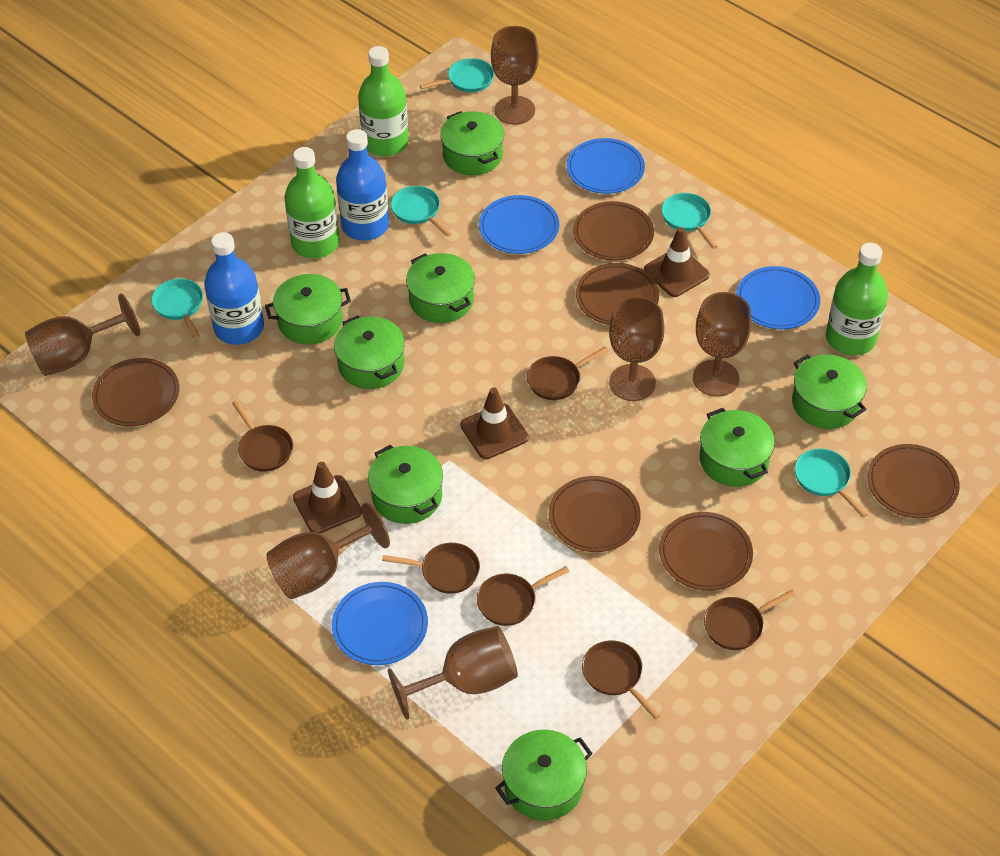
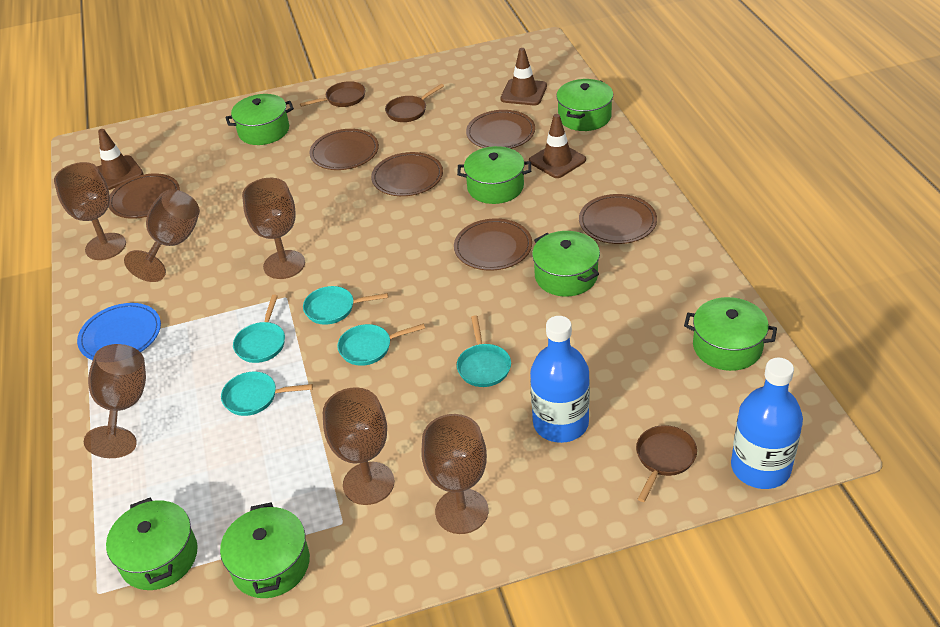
blue plate: 4 -> 1
brown pan: 6 -> 3
green bottle: 3 -> 0
green pot: 8 -> 7

